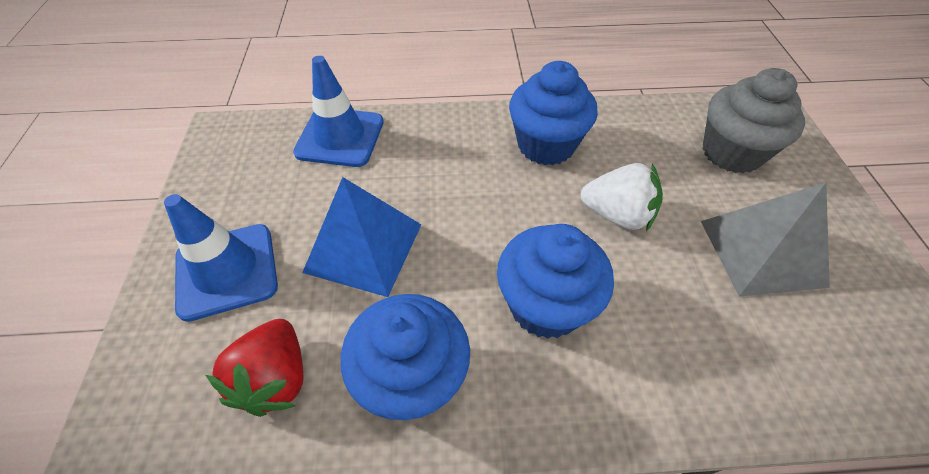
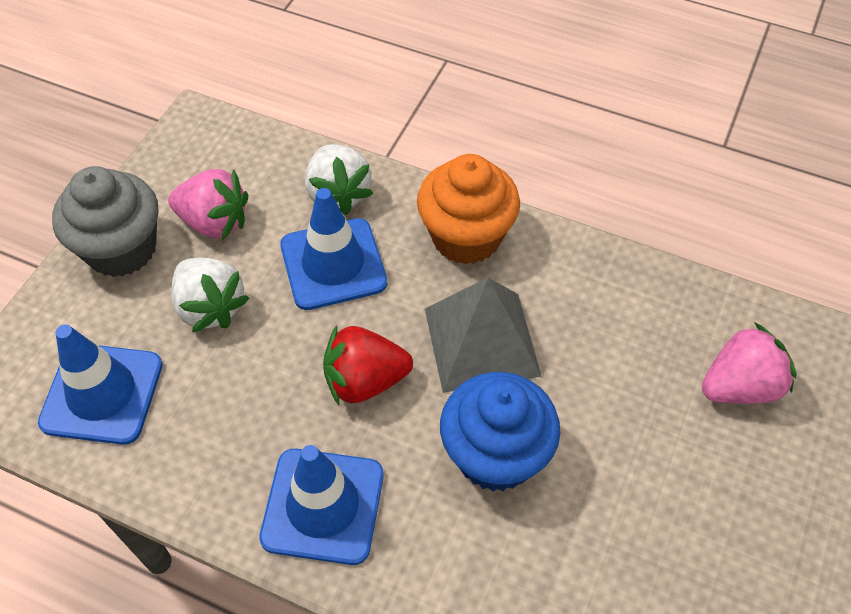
blue cupcake: 3 -> 1
blue pyramid: 1 -> 0
blue traffic cone: 2 -> 3
orange cupcake: 0 -> 1
pink strawberry: 0 -> 2
white strawberry: 1 -> 2

